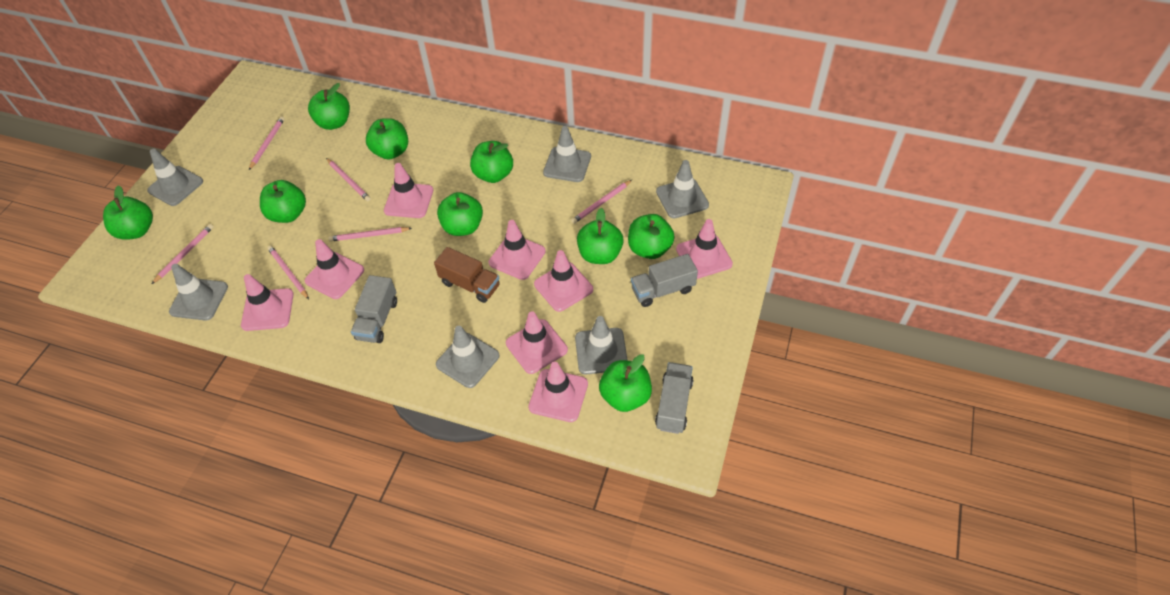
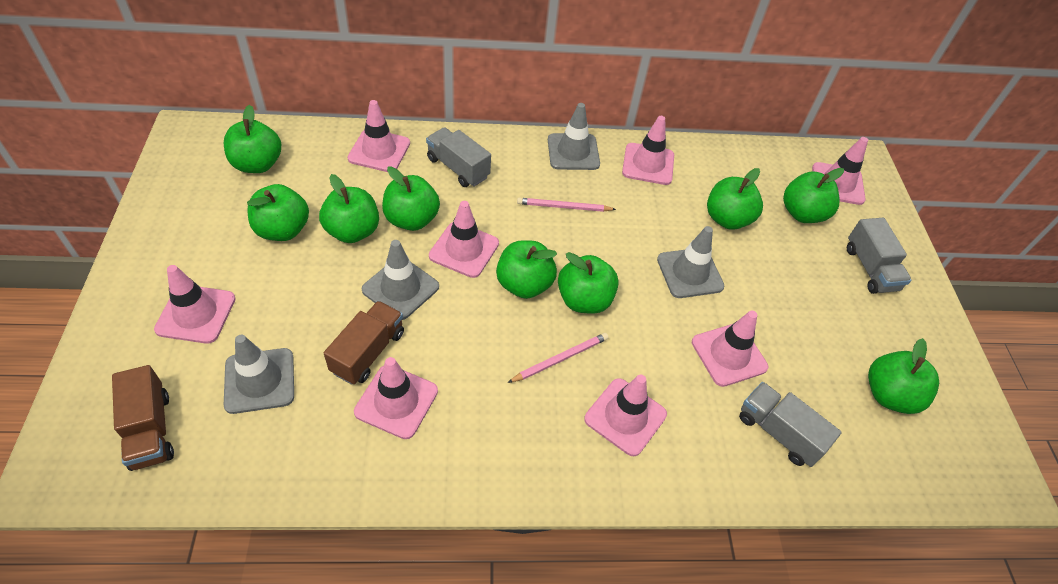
brown truck: 1 -> 2
grey traffic cone: 6 -> 4
pink pencil: 6 -> 2

